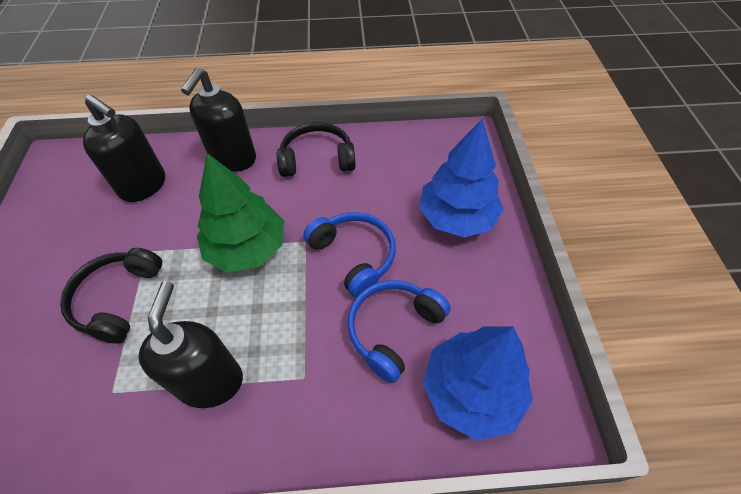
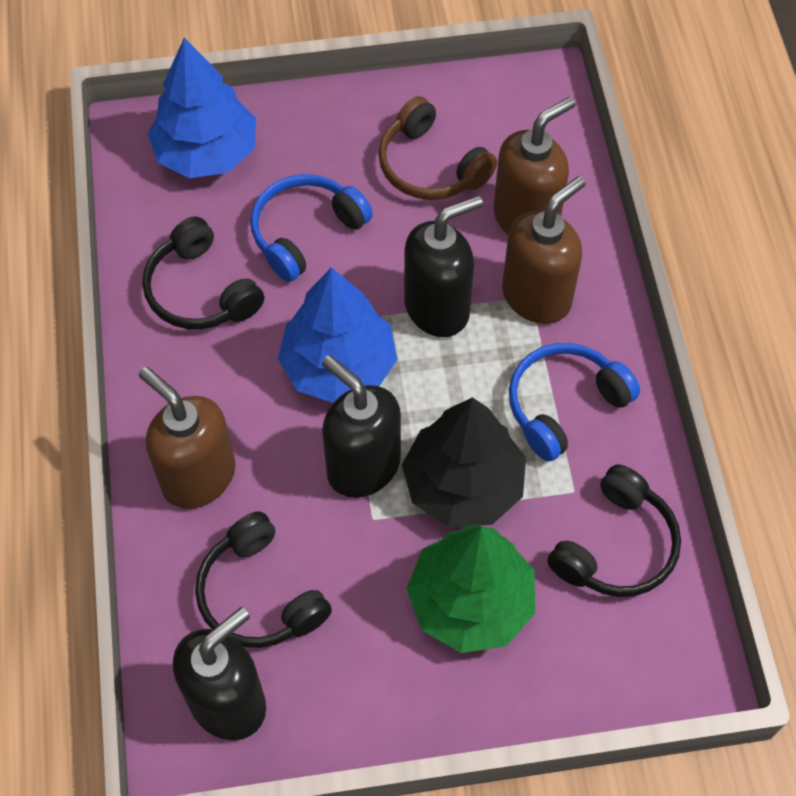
black headphones: 2 -> 3
black tree: 0 -> 1
brown headphones: 0 -> 1
brown soap dispenser: 0 -> 3

